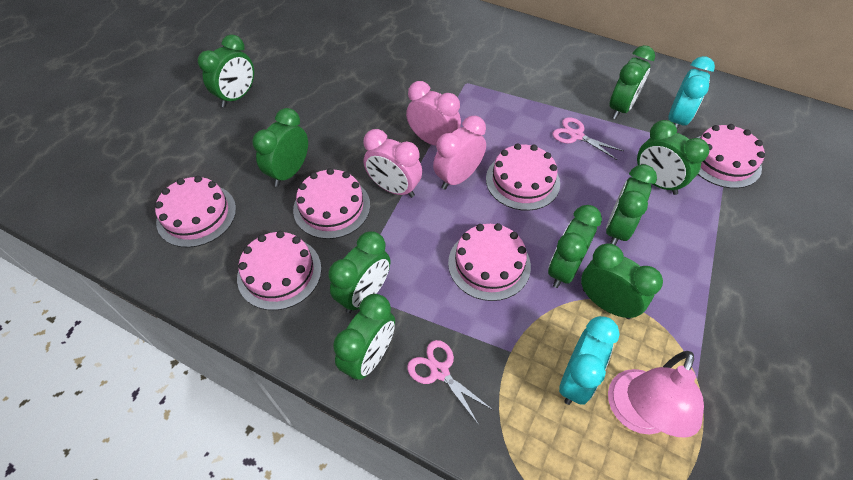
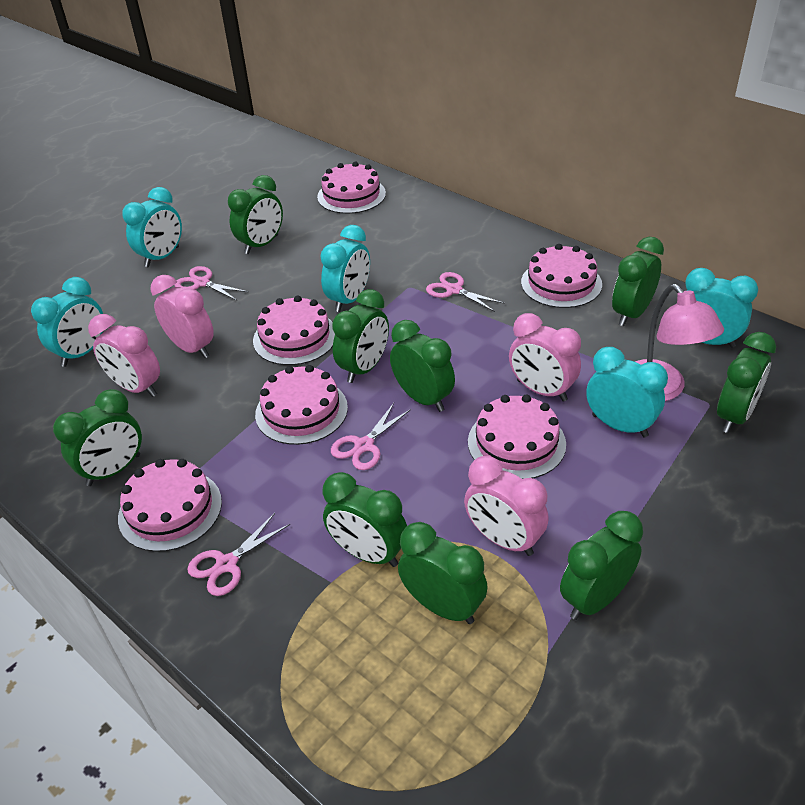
pink clock: 3 -> 4
pink scissors: 2 -> 4
turquoise clock: 2 -> 5

